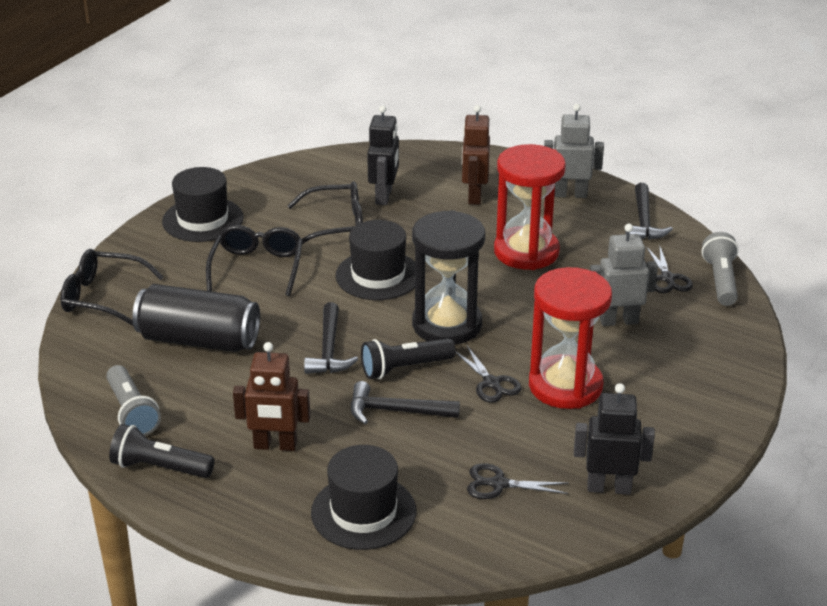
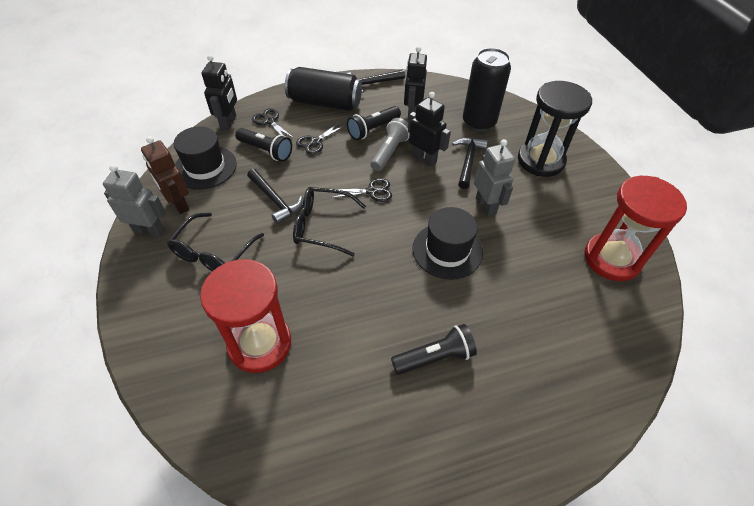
black can: 1 -> 2
black flashlight: 2 -> 3
black glasses: 3 -> 2
black hat: 3 -> 2
black robot: 2 -> 3
brown robot: 2 -> 1
grey flashlight: 2 -> 1

